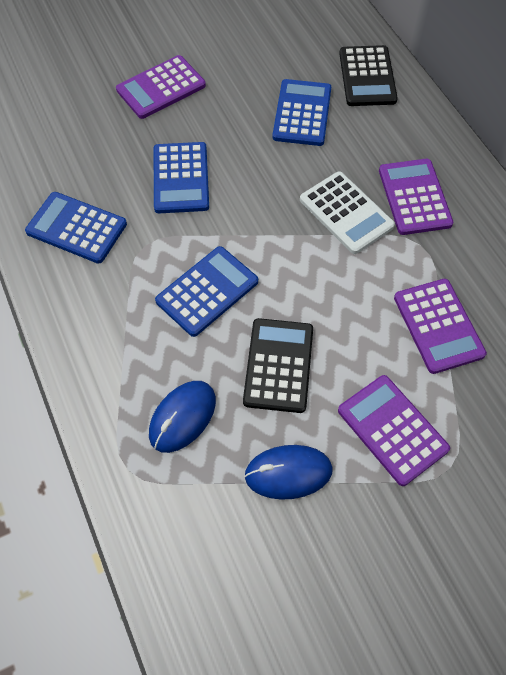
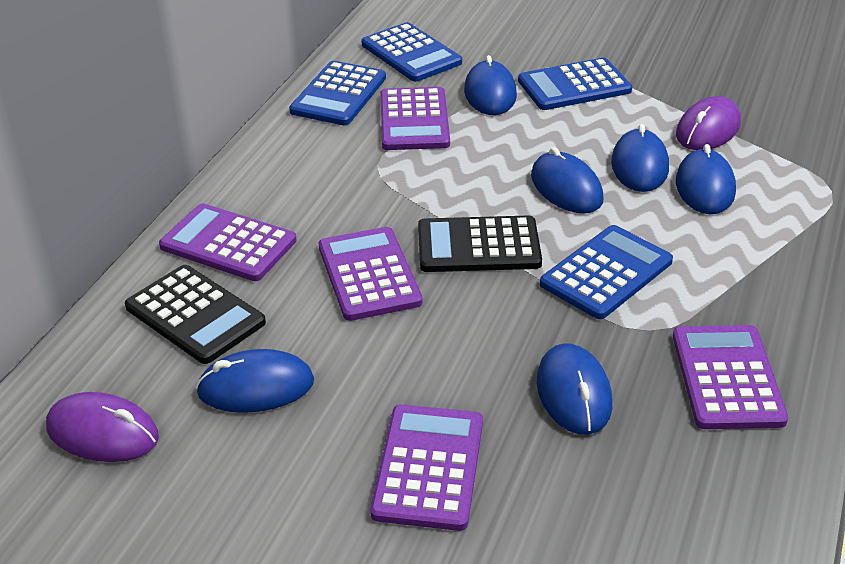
blue mouse: 2 -> 6
purple calculator: 4 -> 5
purple mouse: 0 -> 2
white calculator: 1 -> 0

